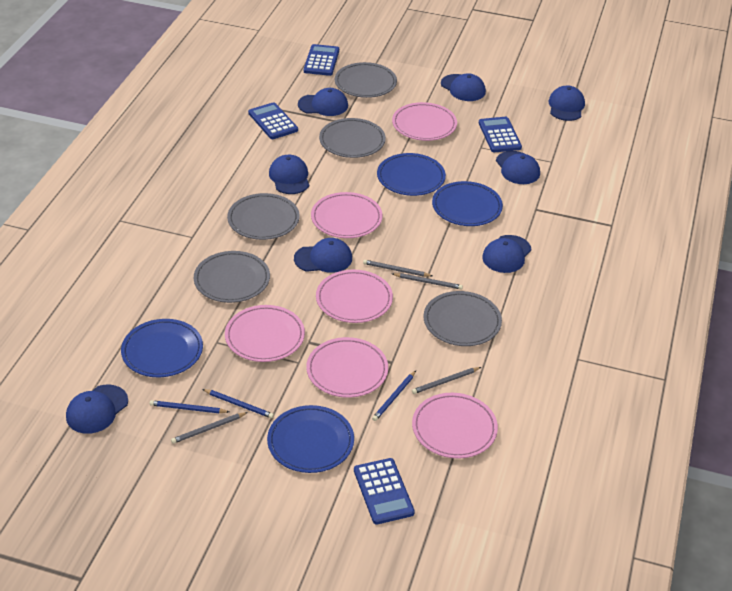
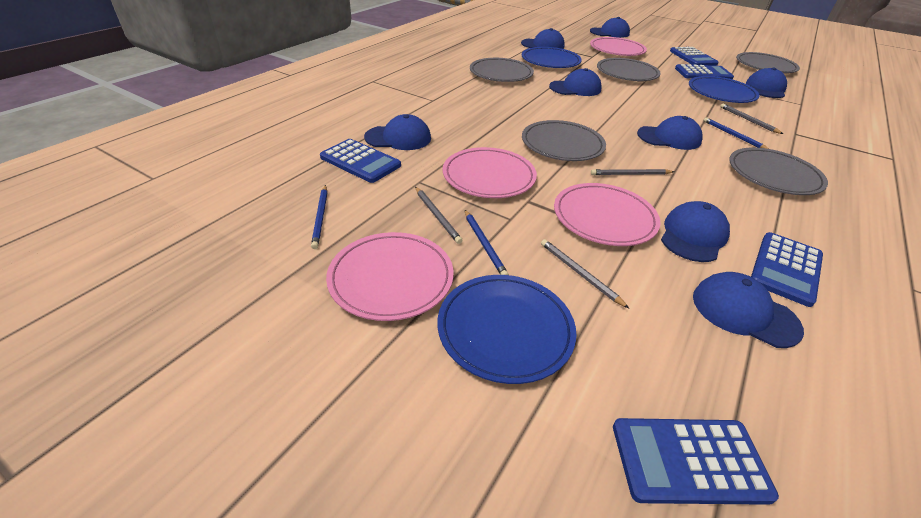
blue calculator: 4 -> 5
blue plate: 4 -> 3
pink plate: 6 -> 4

